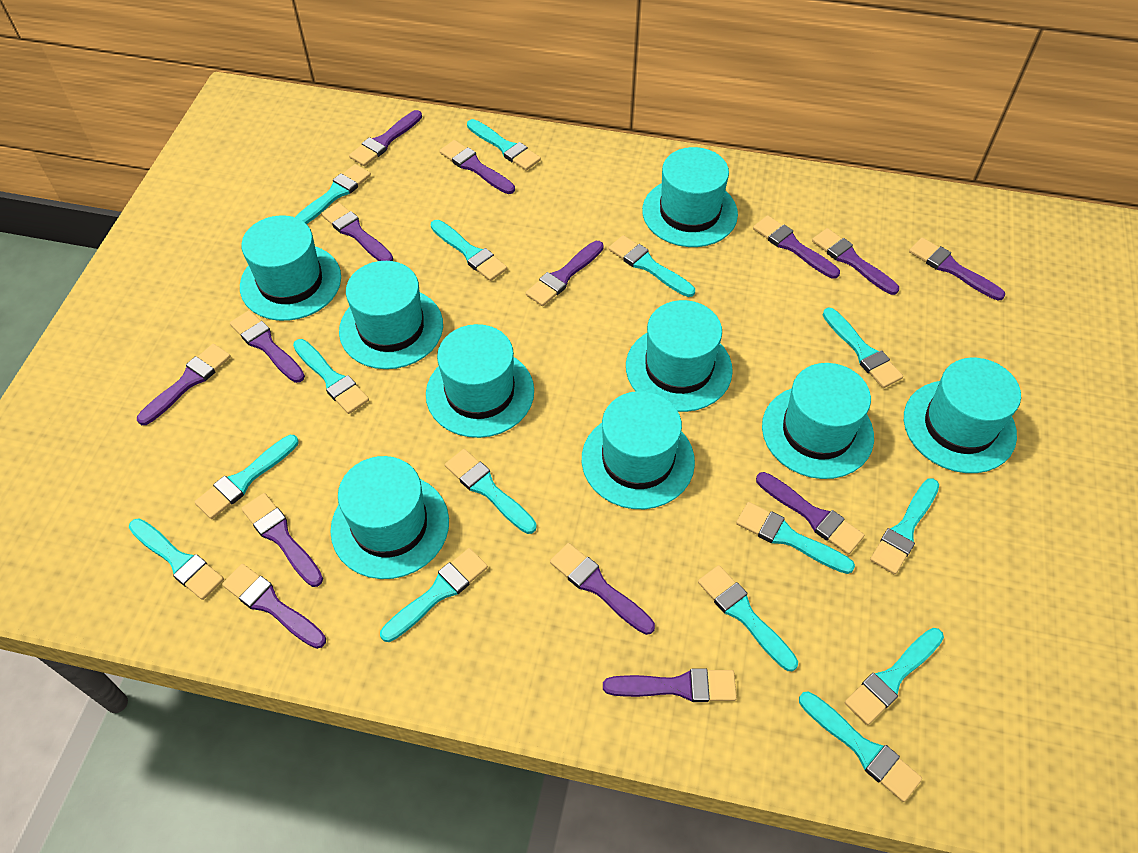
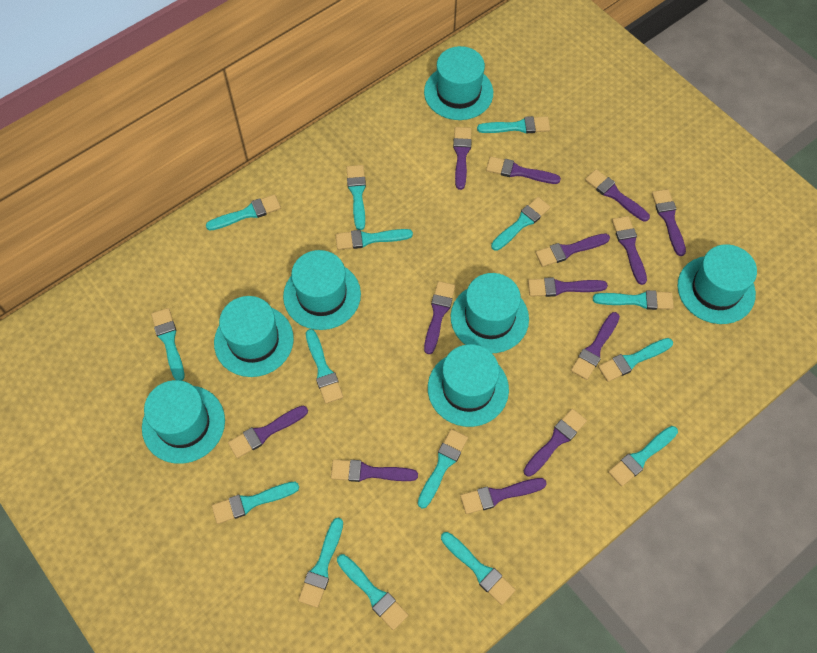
purple brush: 14 -> 13
turquoise hat: 9 -> 7

